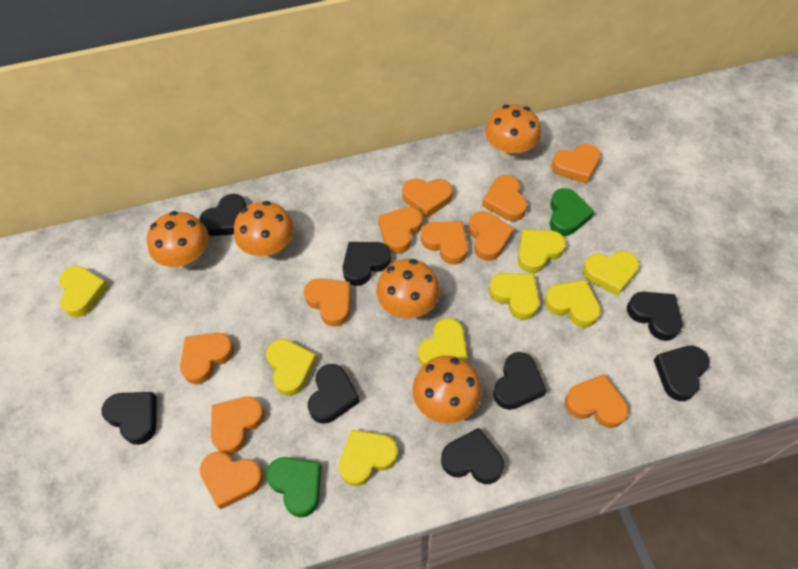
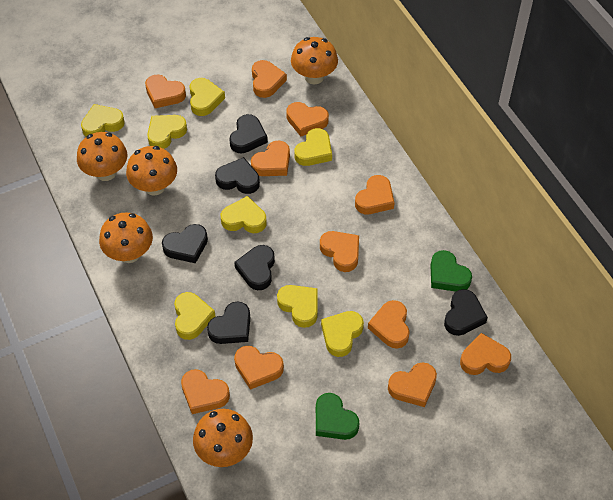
black heart: 8 -> 6

